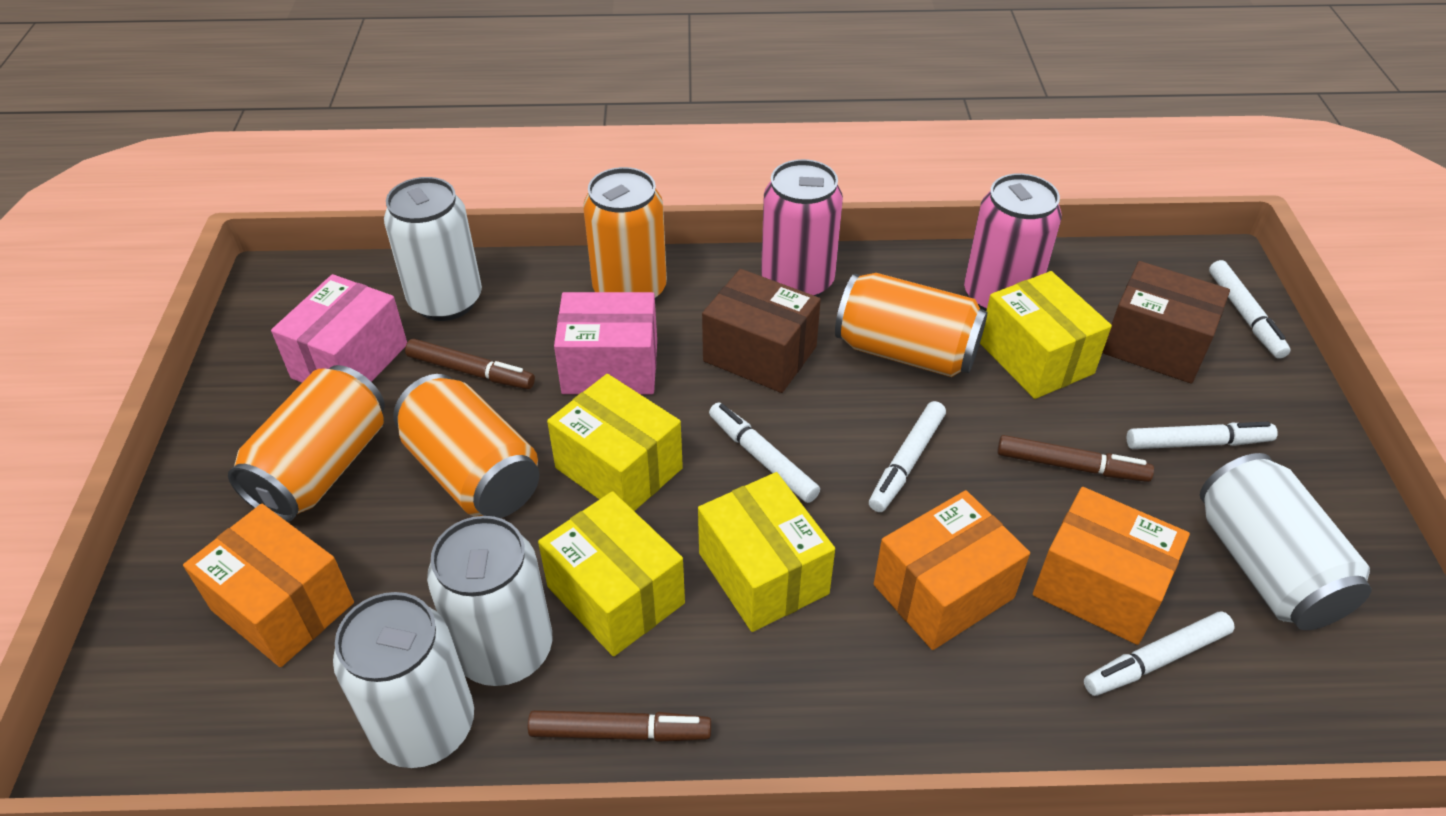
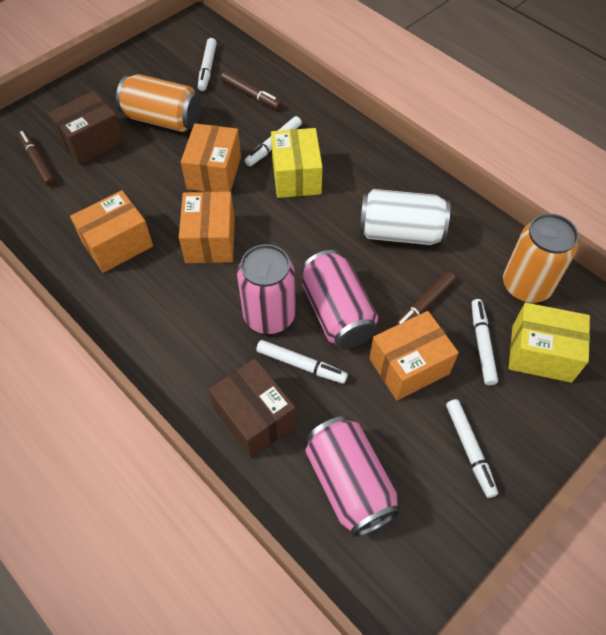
orange box: 3 -> 4
orange can: 4 -> 2
pink box: 2 -> 0
pink can: 2 -> 3
white can: 4 -> 1
yellow box: 4 -> 2

